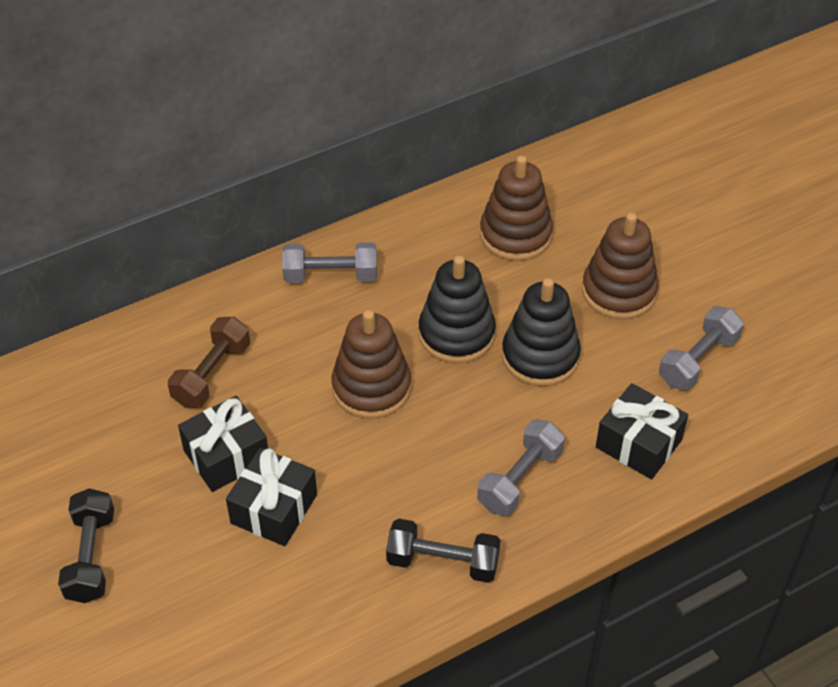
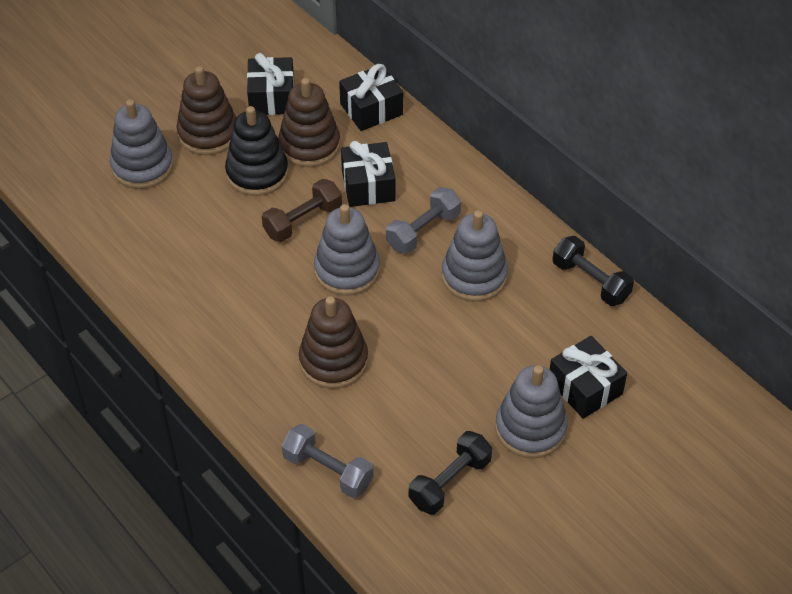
black gift: 3 -> 4
black stacking toy: 2 -> 1
grey dumbbell: 3 -> 2
grey stacking toy: 0 -> 4

